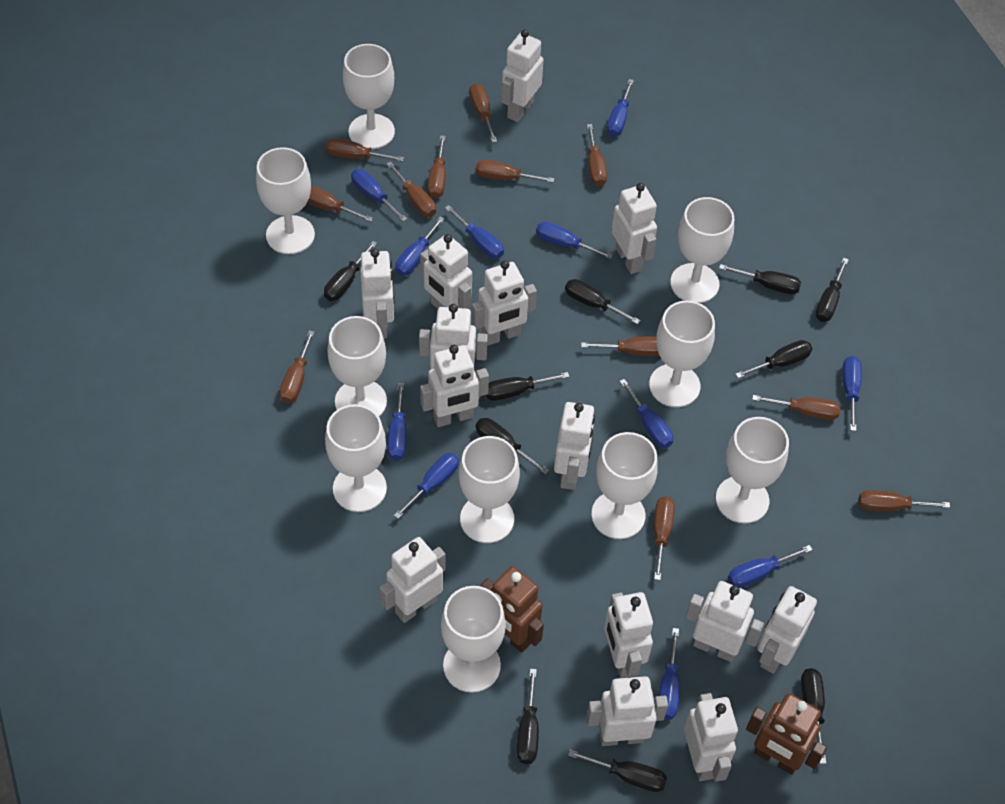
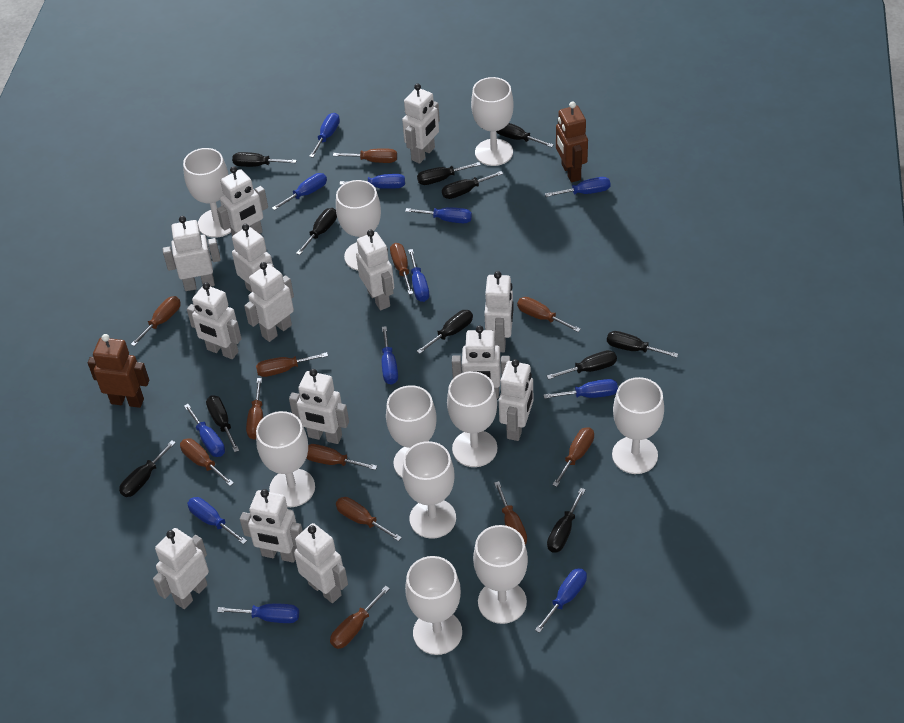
black screwdriver: 10 -> 11
blue screwdriver: 11 -> 12

